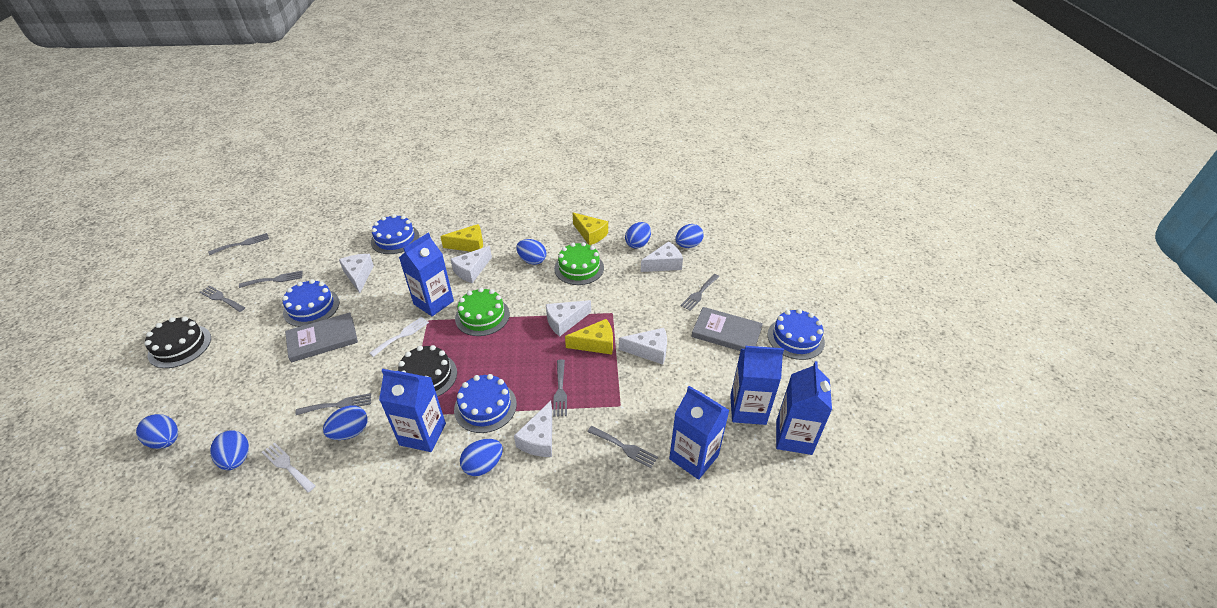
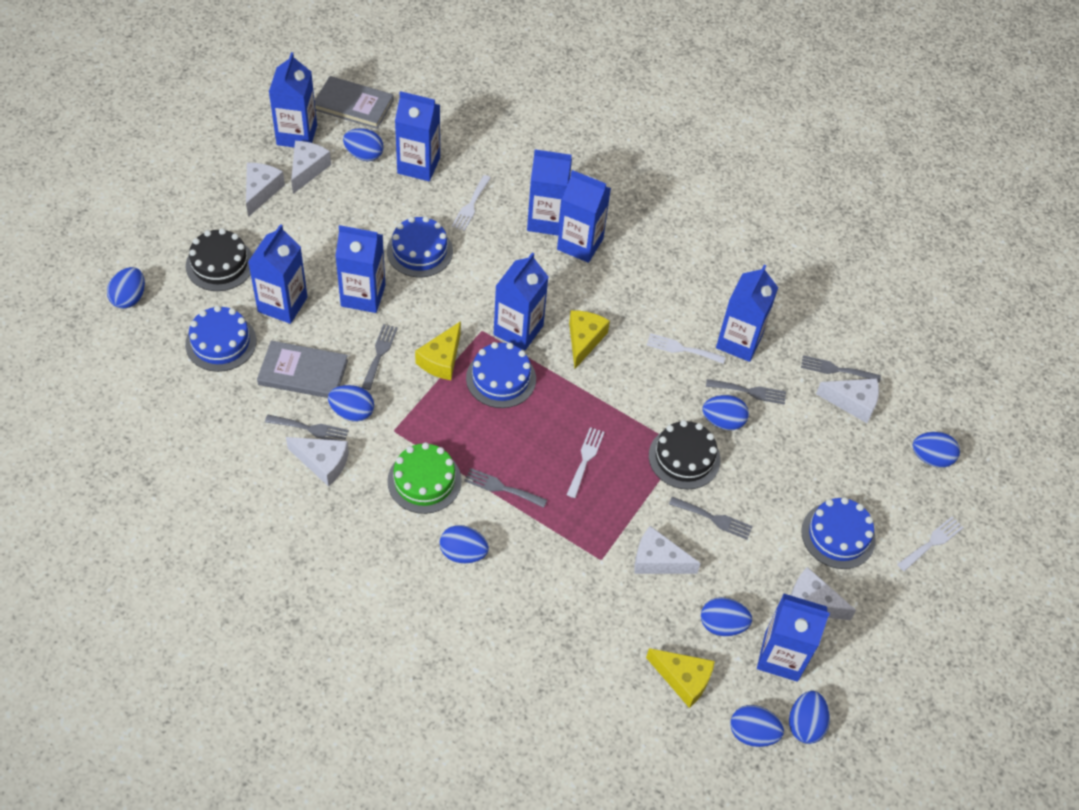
blue carton: 5 -> 9
blue egg: 7 -> 9
green cake: 2 -> 1
grey fork: 7 -> 6
white fork: 2 -> 4

